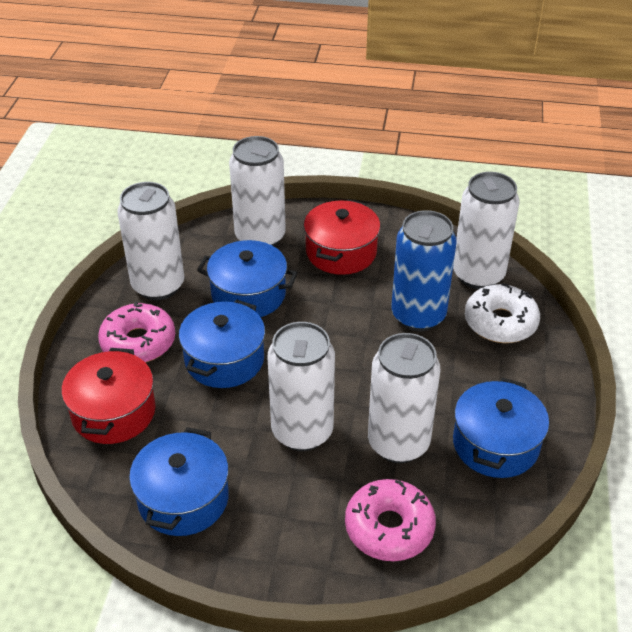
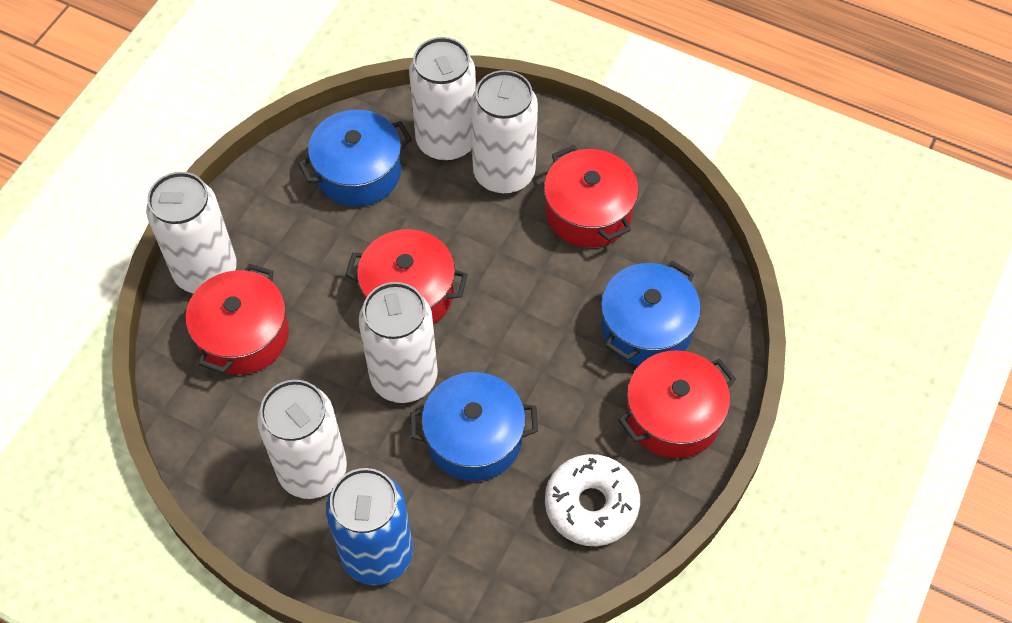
blue pot: 4 -> 3
pink donut: 2 -> 0
red pot: 2 -> 4

